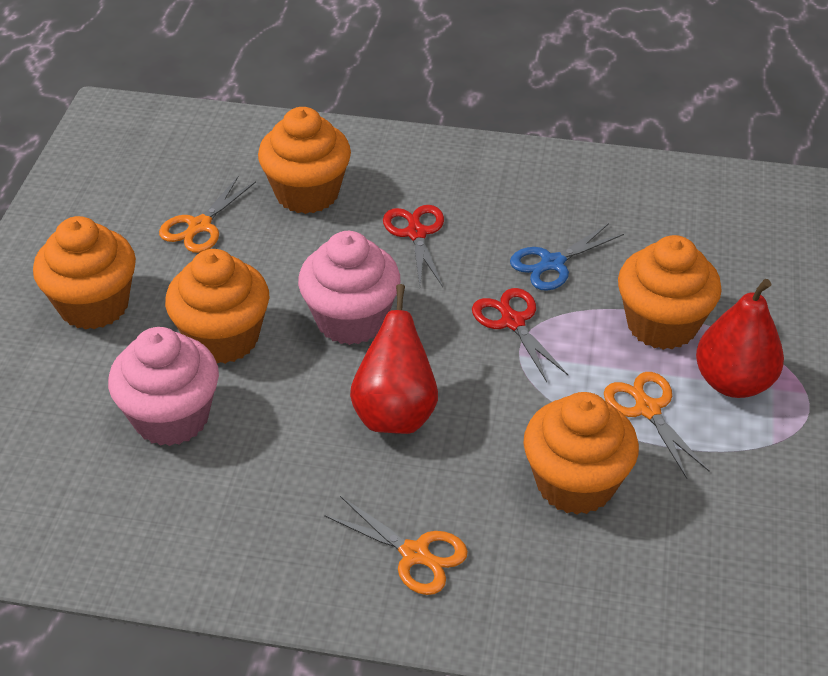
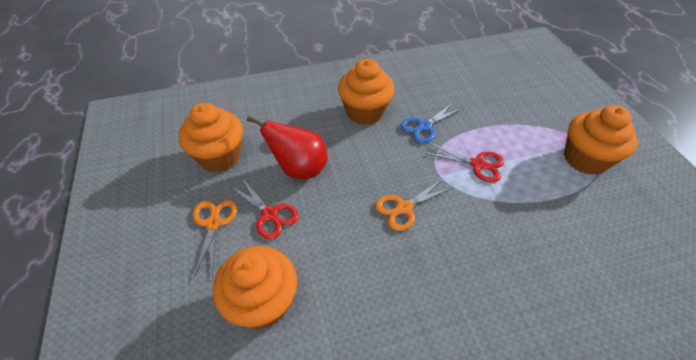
orange cupcake: 5 -> 4
orange scissors: 3 -> 2
pink cupcake: 2 -> 0
red pear: 2 -> 1

